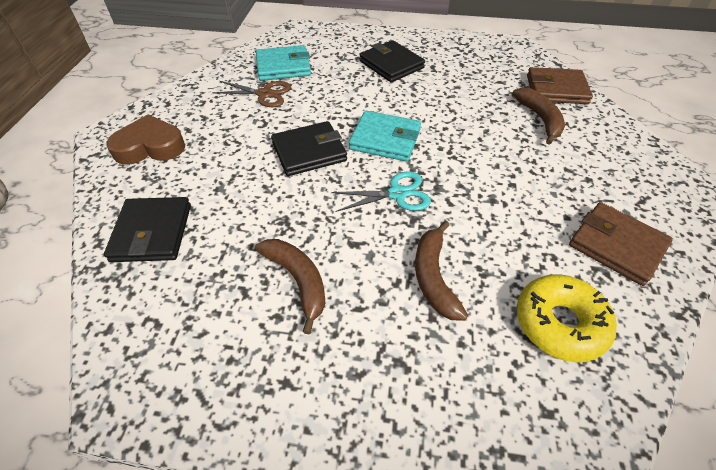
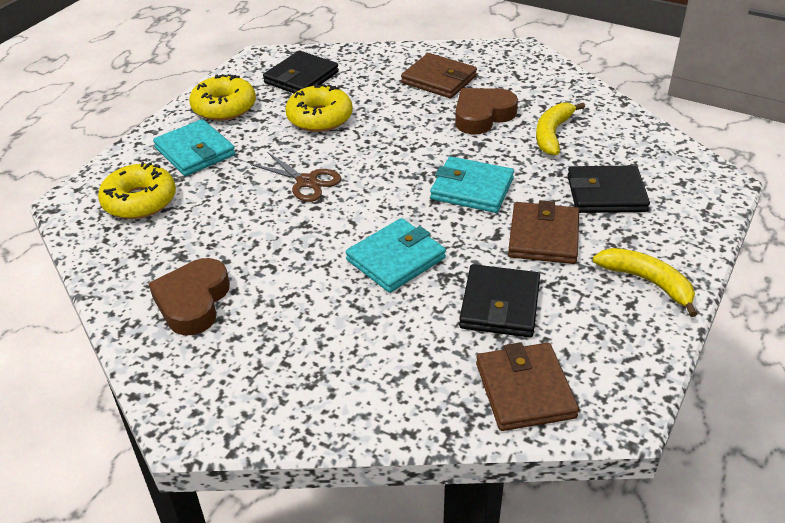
brown banana: 3 -> 0
brown heart: 1 -> 2
brown wallet: 2 -> 3
turquoise scissors: 1 -> 0
turquoise wallet: 2 -> 3
yellow banana: 0 -> 2
yellow donut: 1 -> 3

